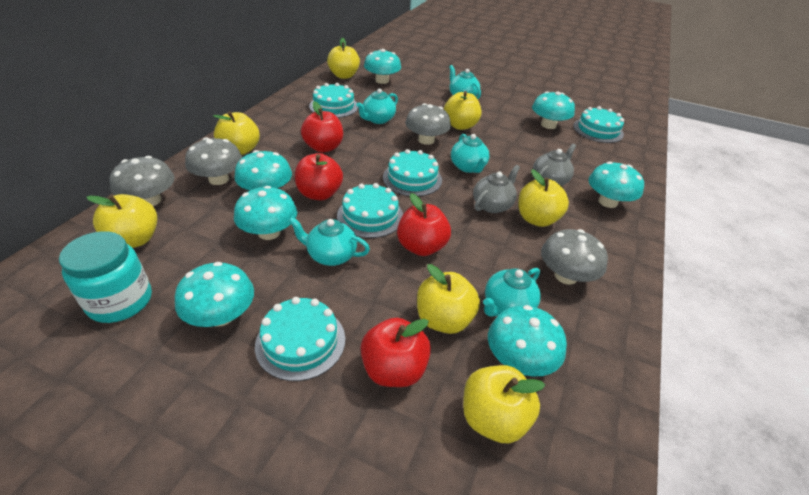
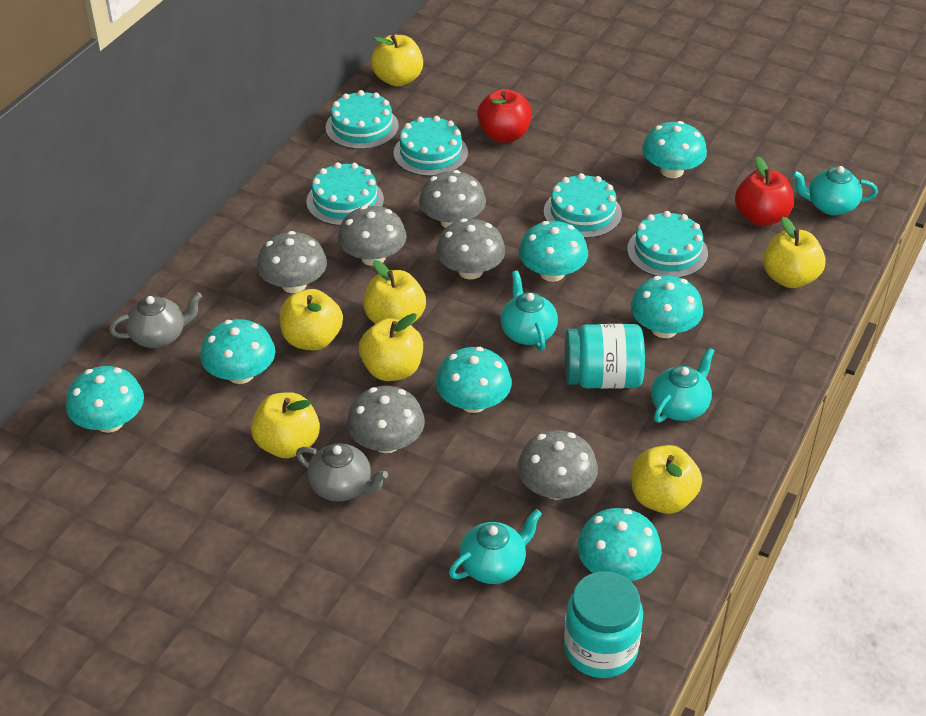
grey mushroom: 4 -> 6
red apple: 4 -> 2
turquoise jar: 1 -> 2
turquoise teapot: 5 -> 4

